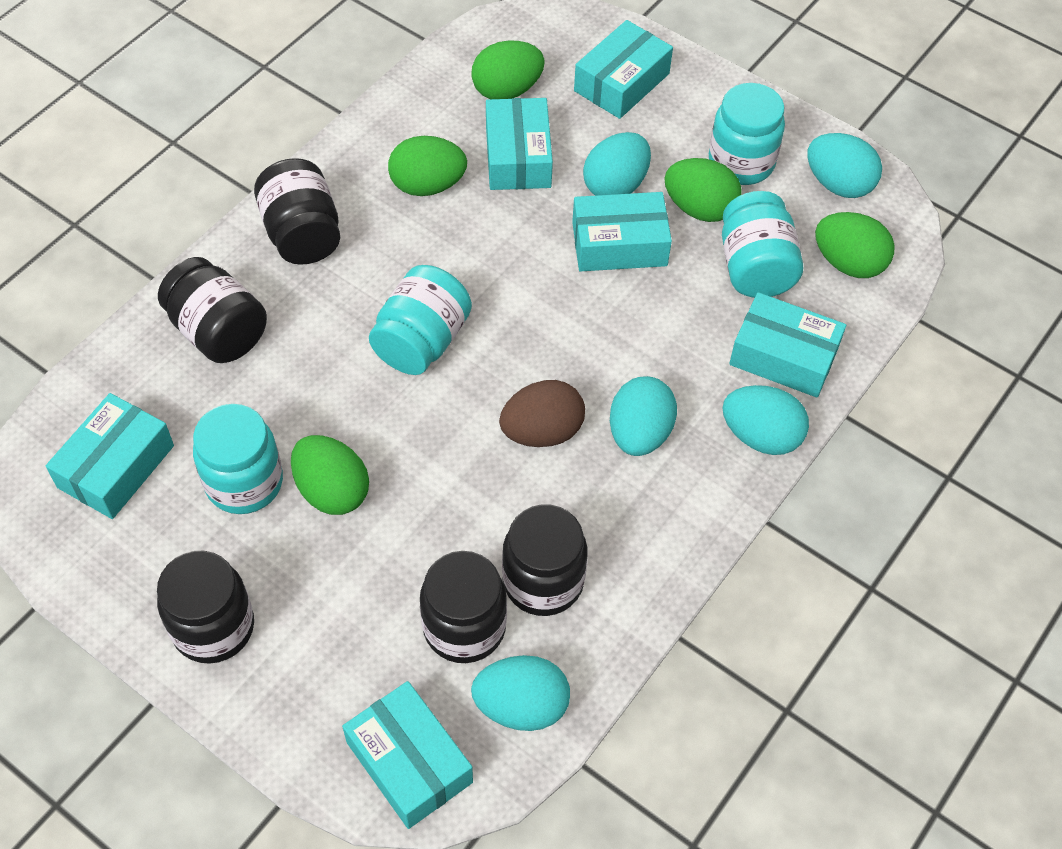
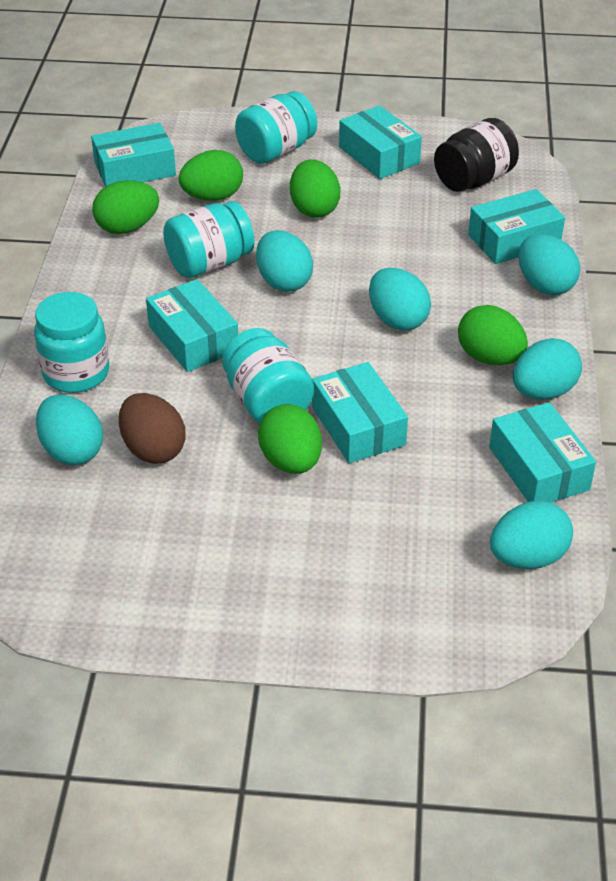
black jar: 5 -> 1
turquoise egg: 5 -> 6

